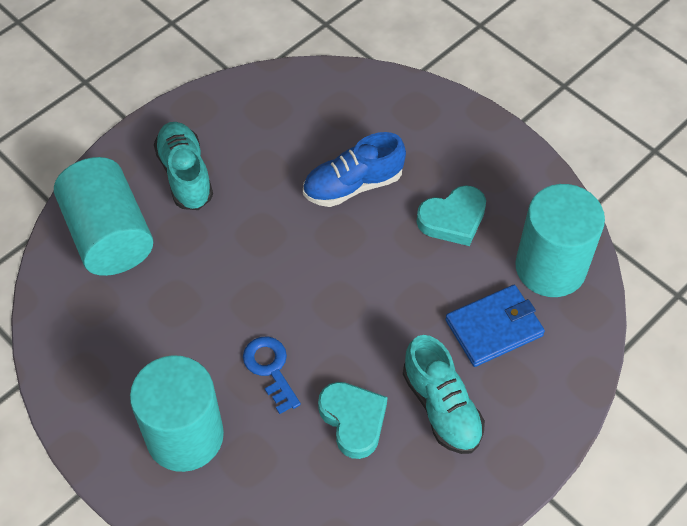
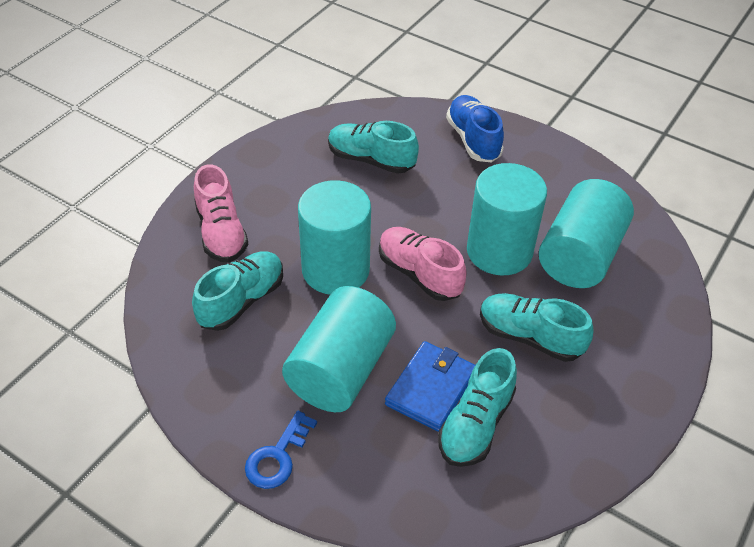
pink shoe: 0 -> 2
turquoise cylinder: 3 -> 4
turquoise heart: 2 -> 0
turquoise shoe: 2 -> 4

